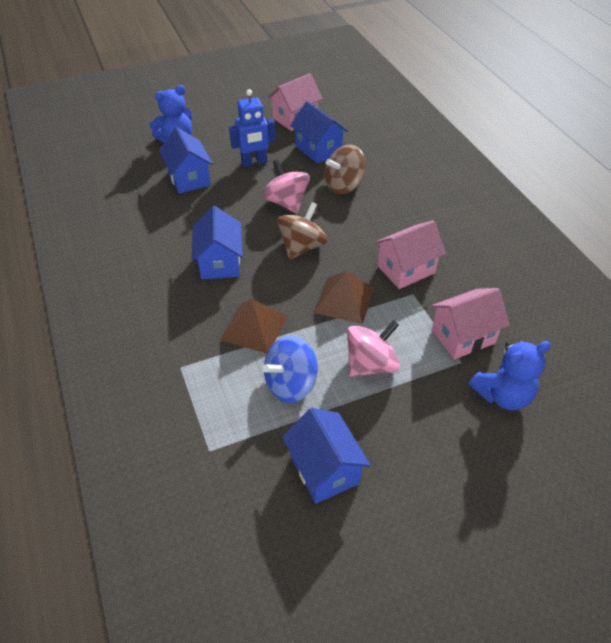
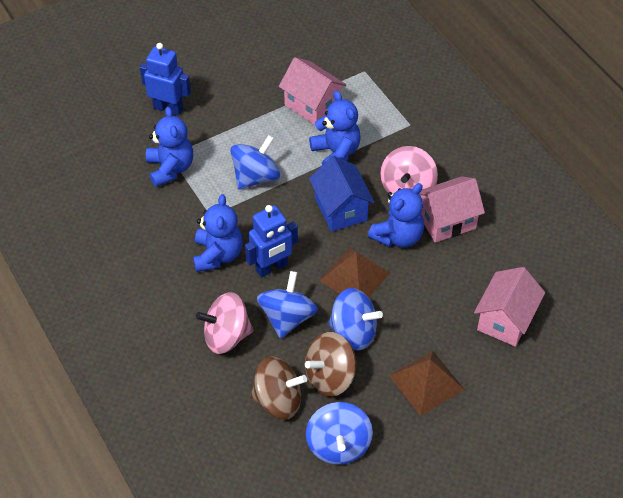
blue house: 4 -> 1
blue robot: 1 -> 2
blue spinning top: 1 -> 4
blue teddy bear: 2 -> 4

